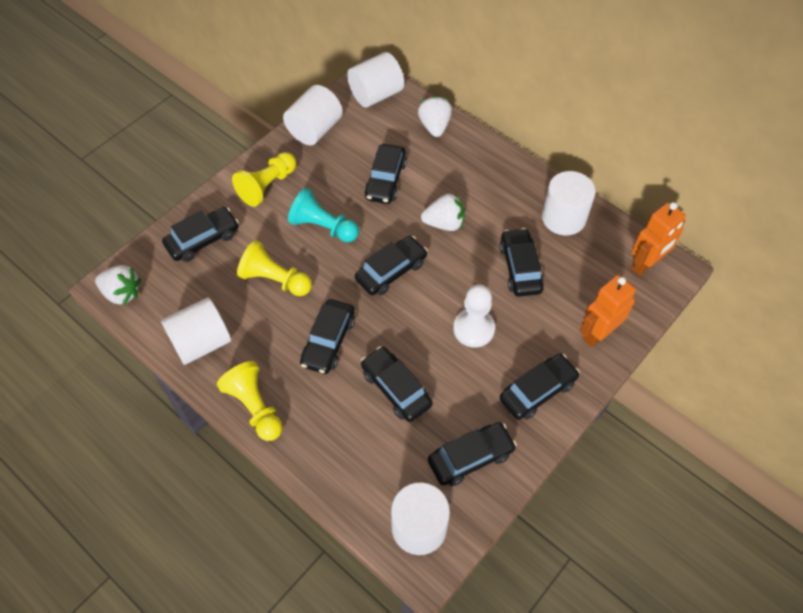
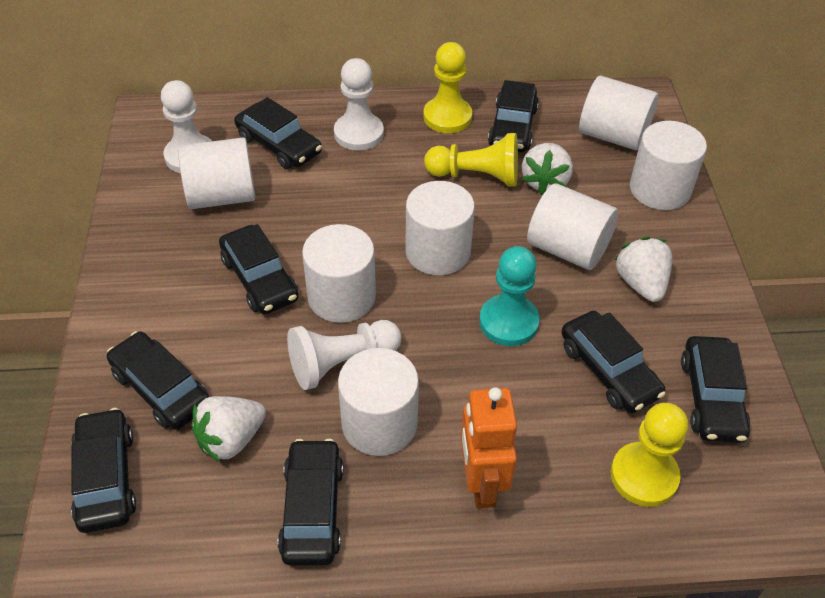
orange robot: 2 -> 1
white cylinder: 5 -> 7
white pawn: 1 -> 3

